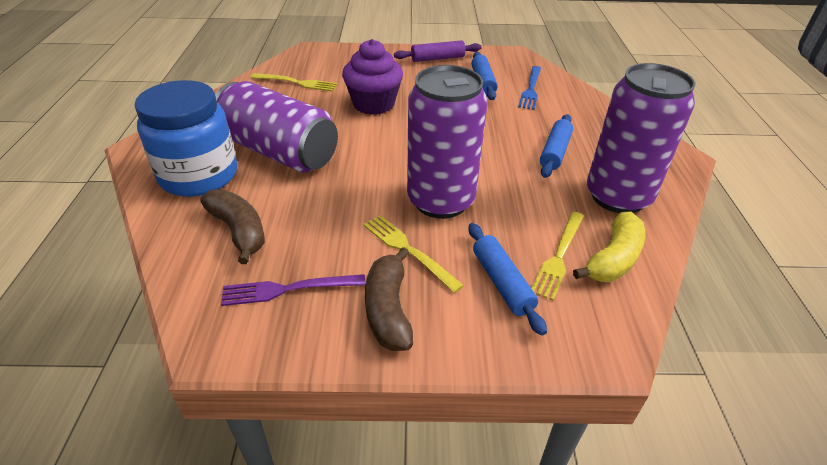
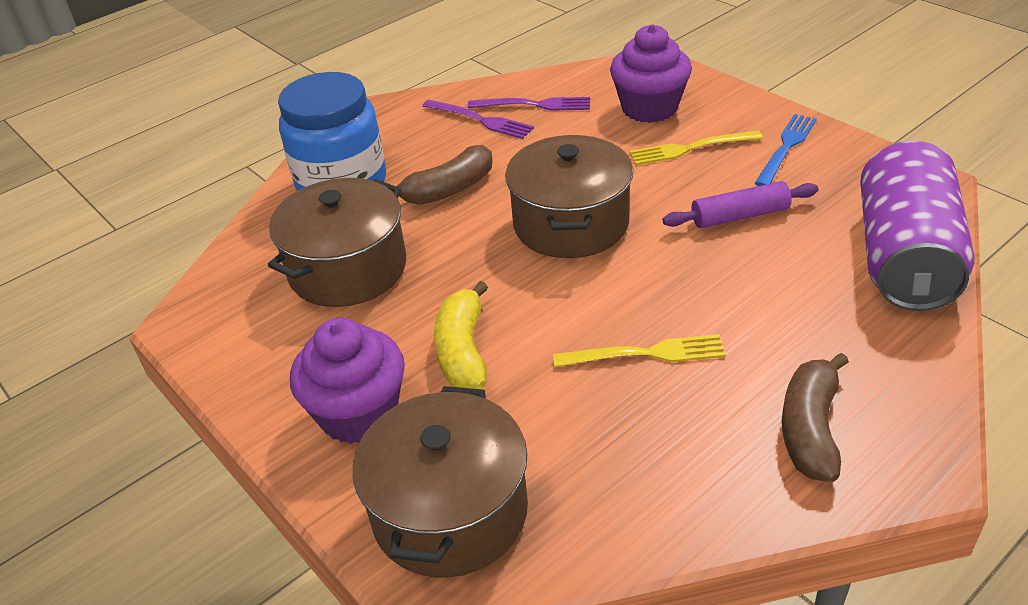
blue rolling pin: 3 -> 0
brown pot: 0 -> 3
purple can: 3 -> 1
purple cupcake: 1 -> 2
purple fork: 1 -> 2
yellow fork: 3 -> 2

